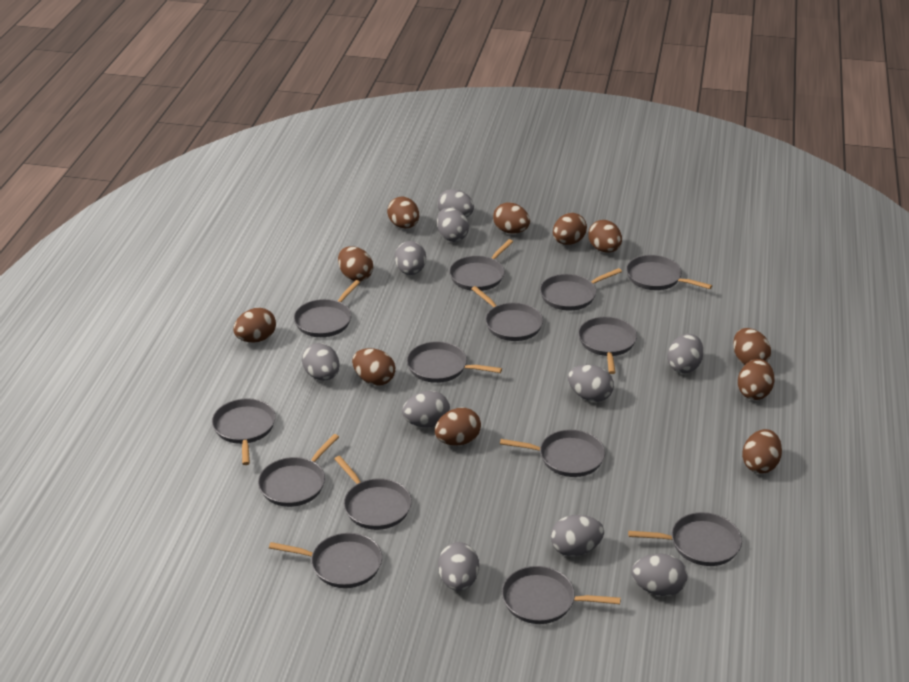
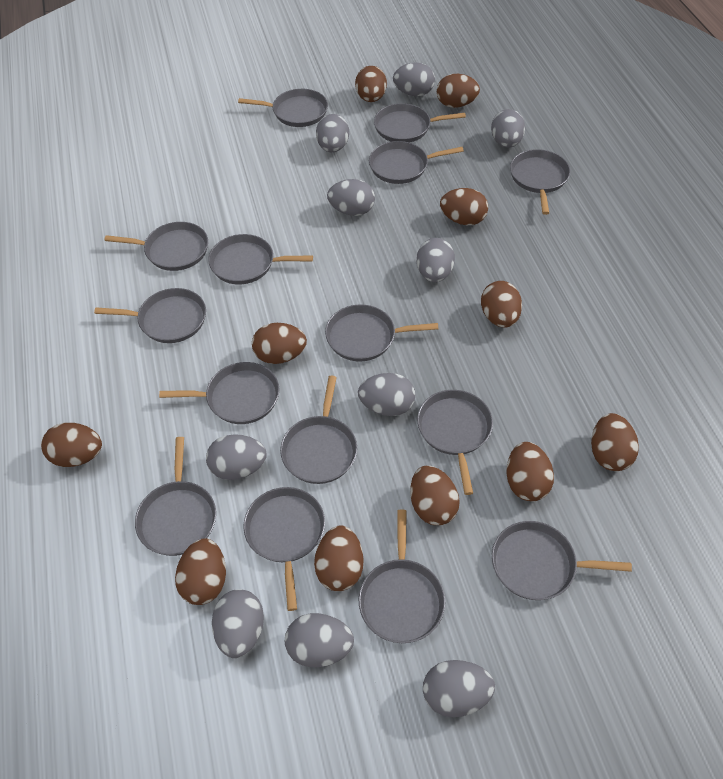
grey pan: 14 -> 15

